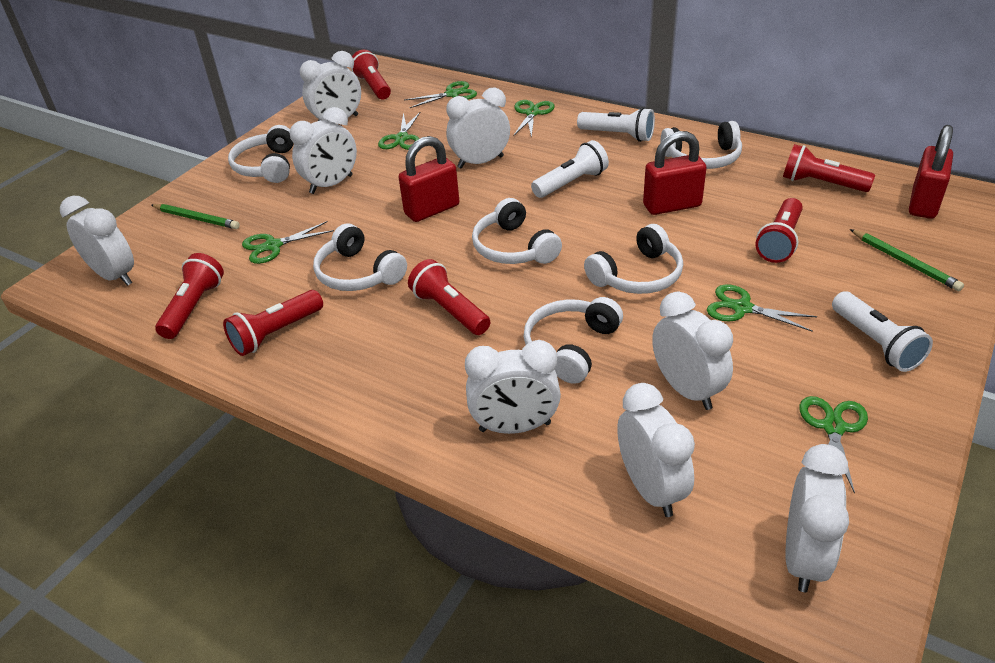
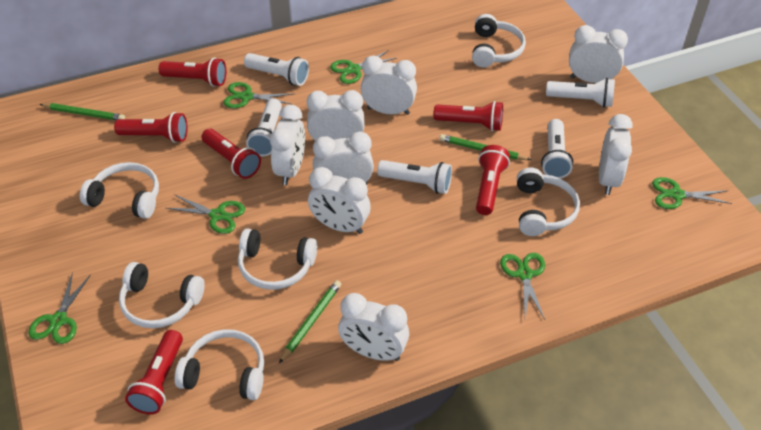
green pencil: 2 -> 3
red padlock: 3 -> 0
white flashlight: 3 -> 5

